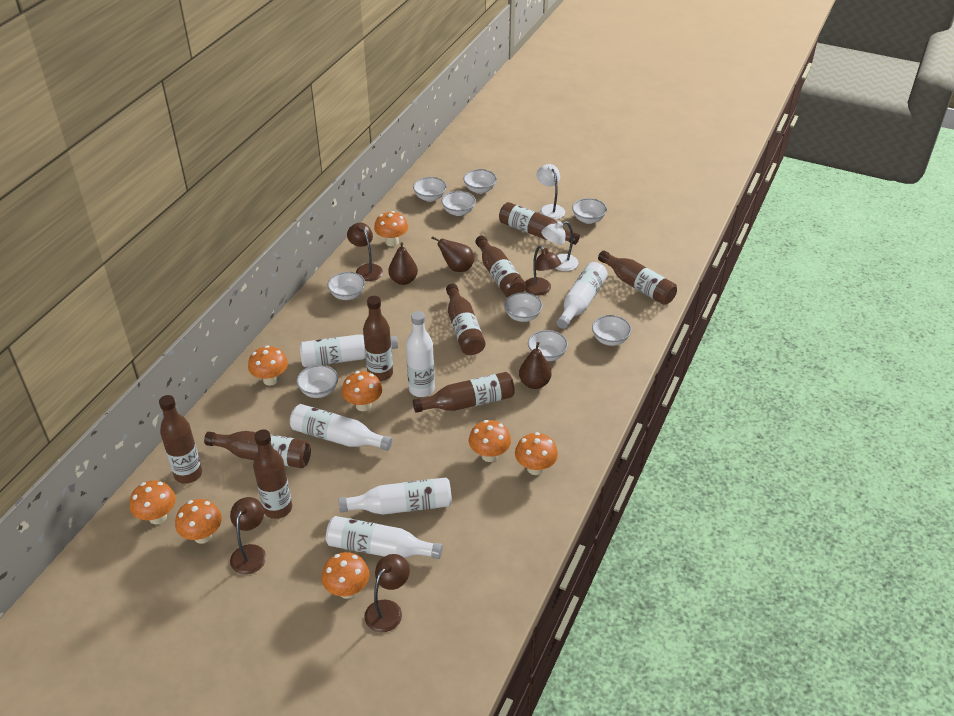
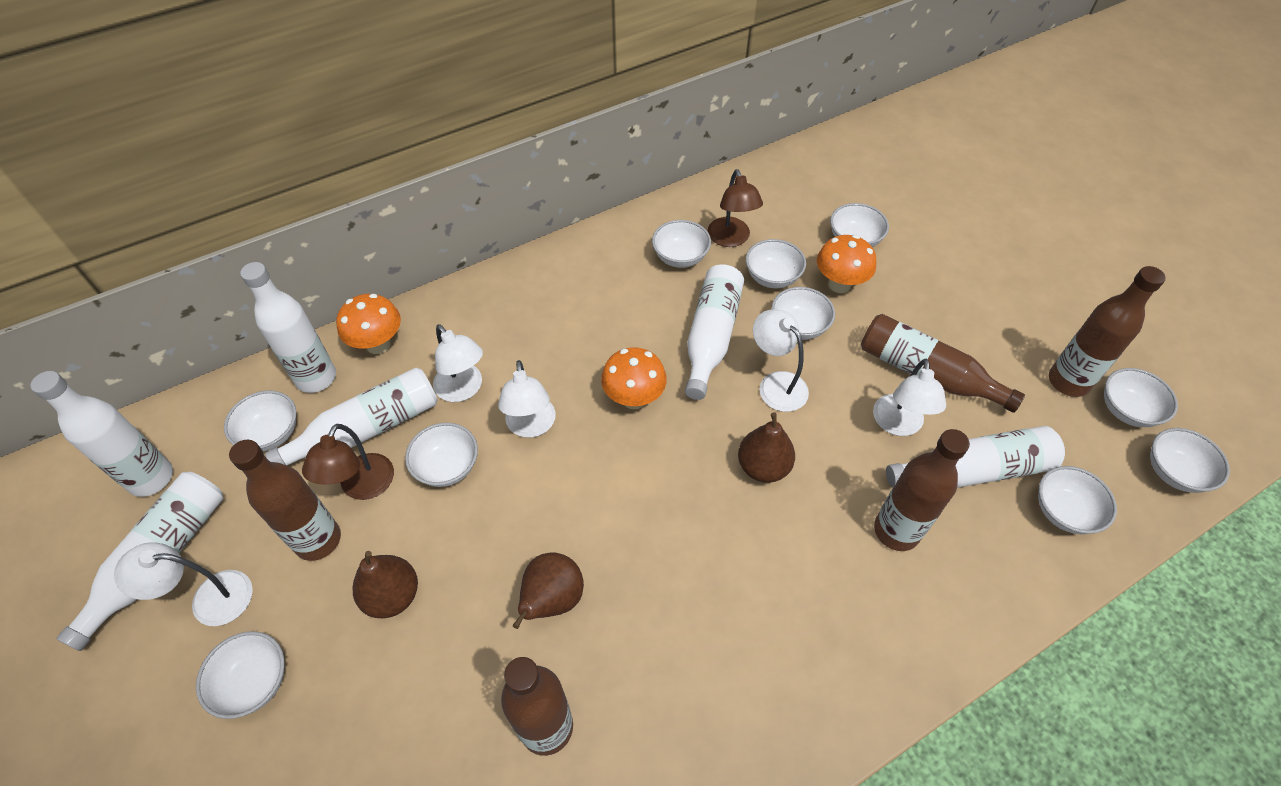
brown bottle: 9 -> 5
brown lamp: 4 -> 2
orange mushroom: 8 -> 3
white bowl: 9 -> 10
white lamp: 2 -> 5

